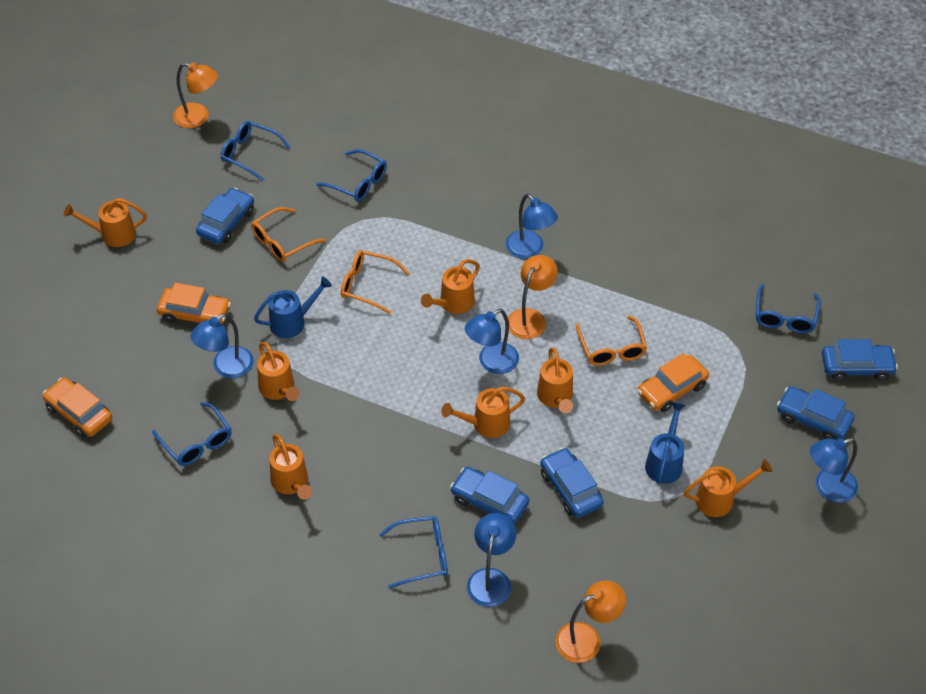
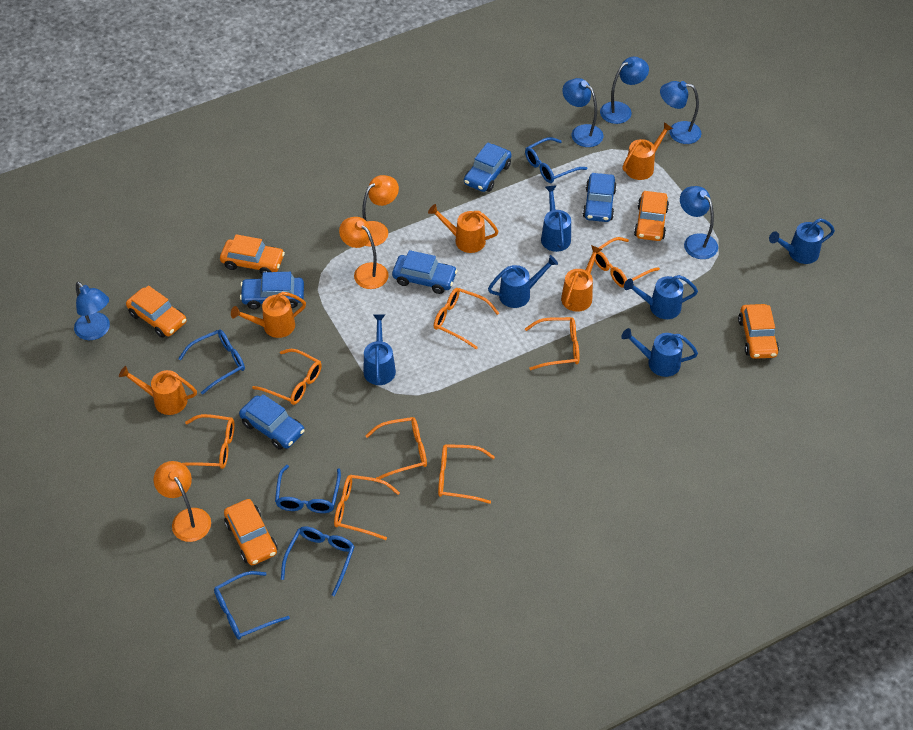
blue watering can: 2 -> 6
orange car: 3 -> 5
orange glasses: 3 -> 8
orange watering can: 7 -> 5

